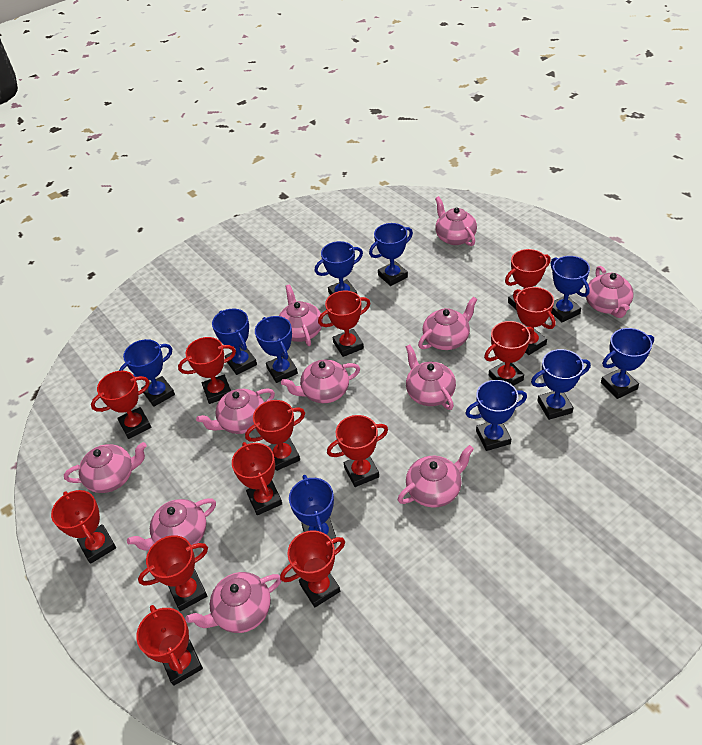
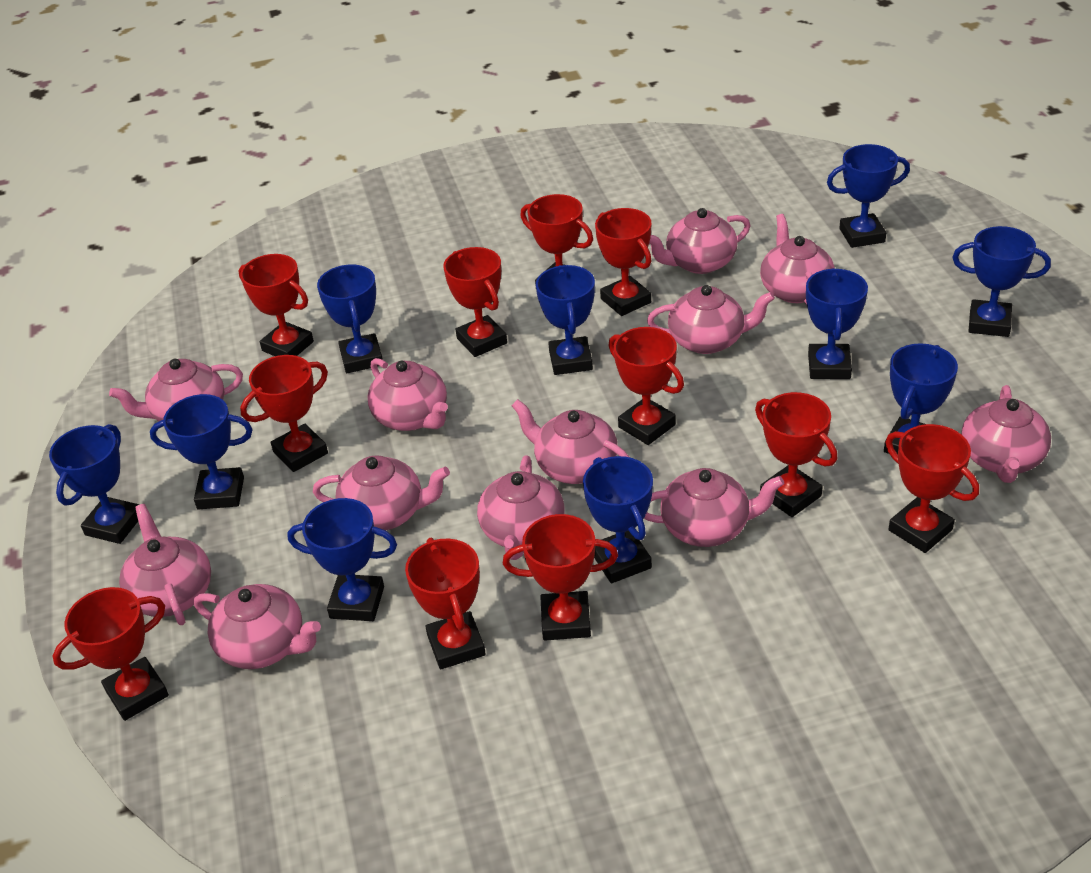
pink teapot: 11 -> 12
red trophy: 13 -> 11

